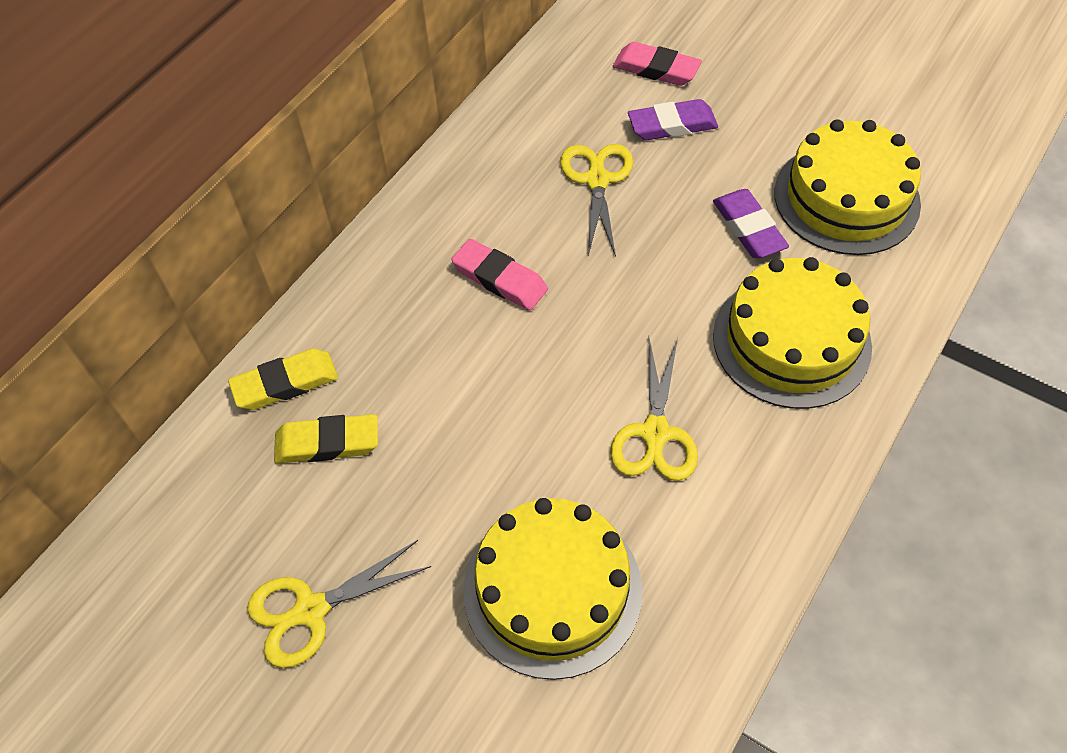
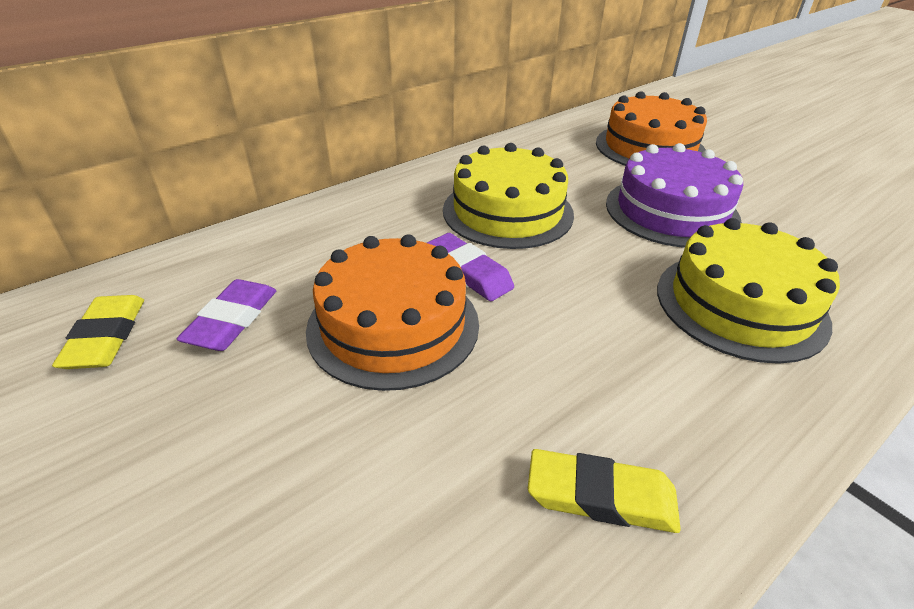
orange cake: 0 -> 2
pink eraser: 2 -> 0
purple cake: 0 -> 1
yellow cake: 3 -> 2
yellow scissors: 3 -> 0

